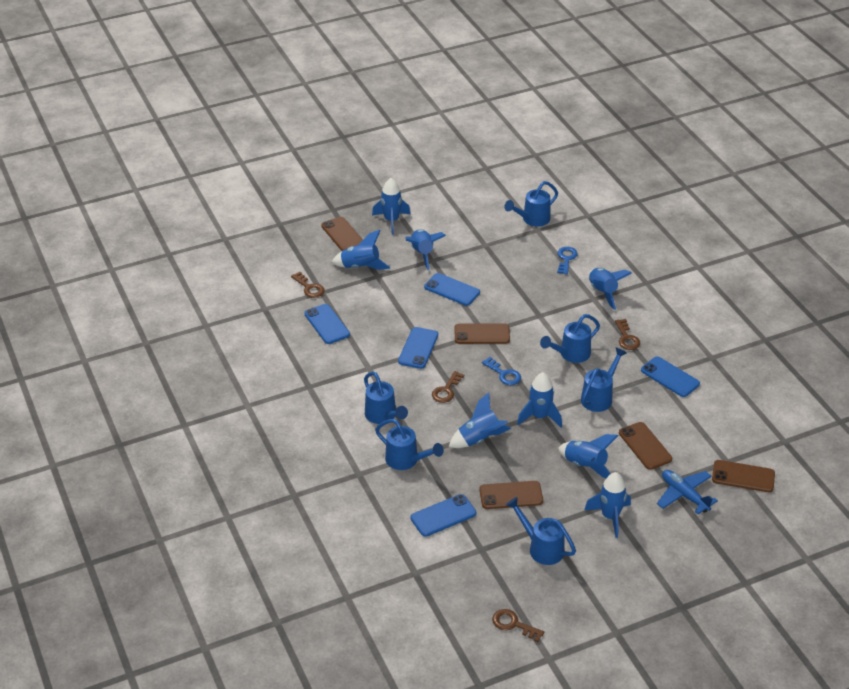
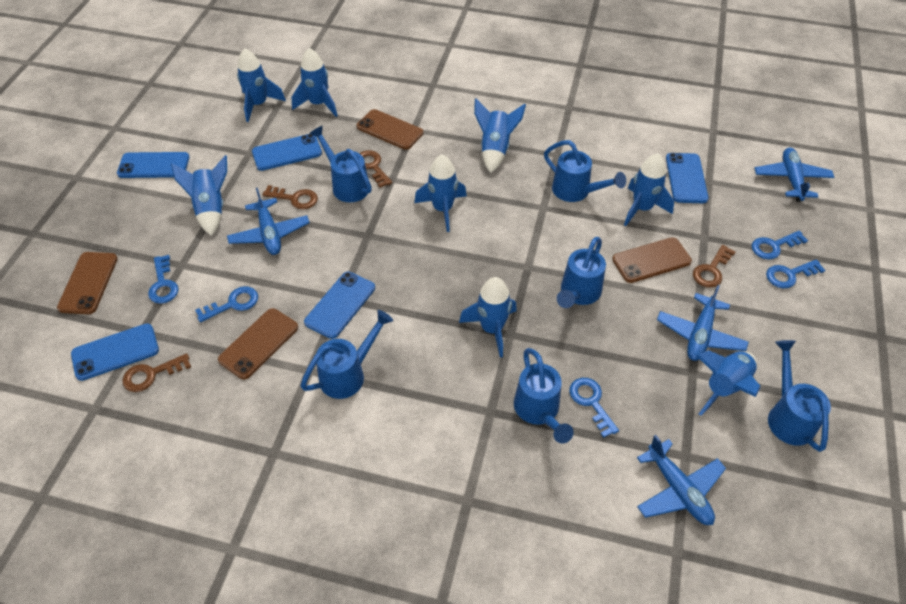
blue key: 2 -> 5
blue plane: 1 -> 4
brown phone: 5 -> 4

